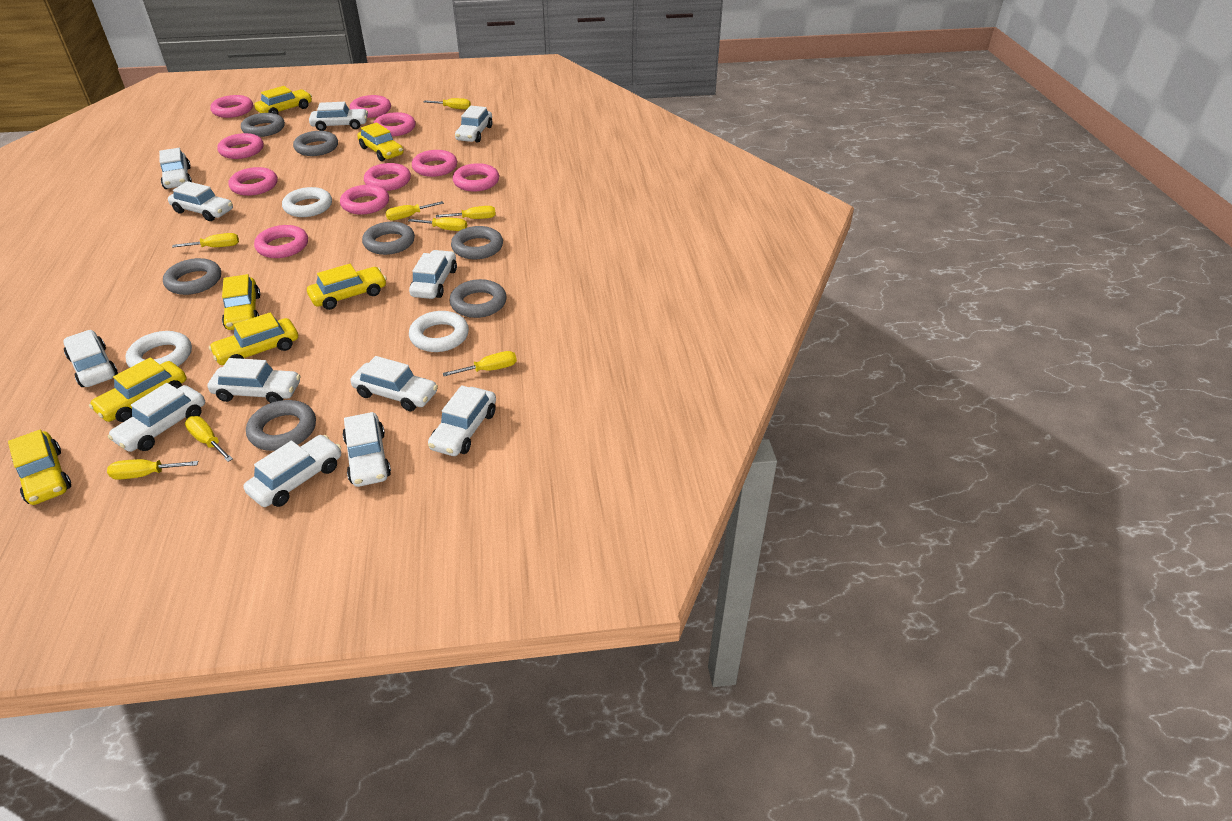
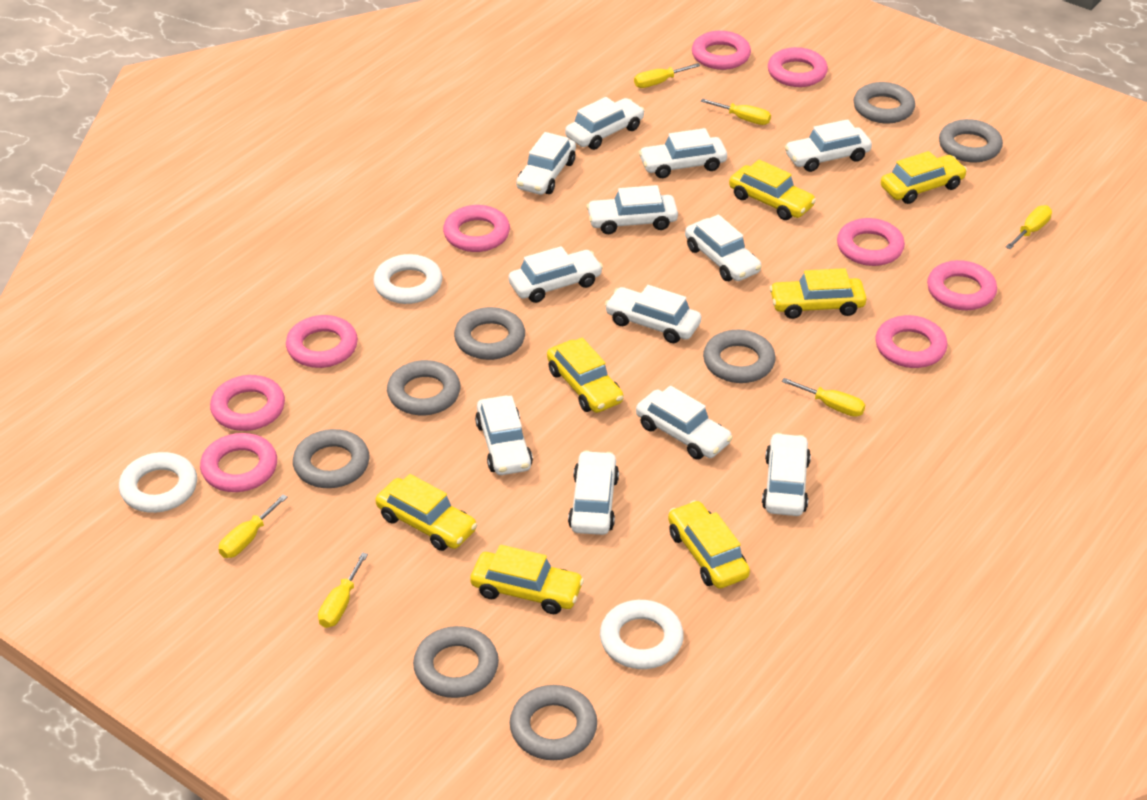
grey ring: 7 -> 8
pink ring: 10 -> 9
yellow screwdriver: 8 -> 6

